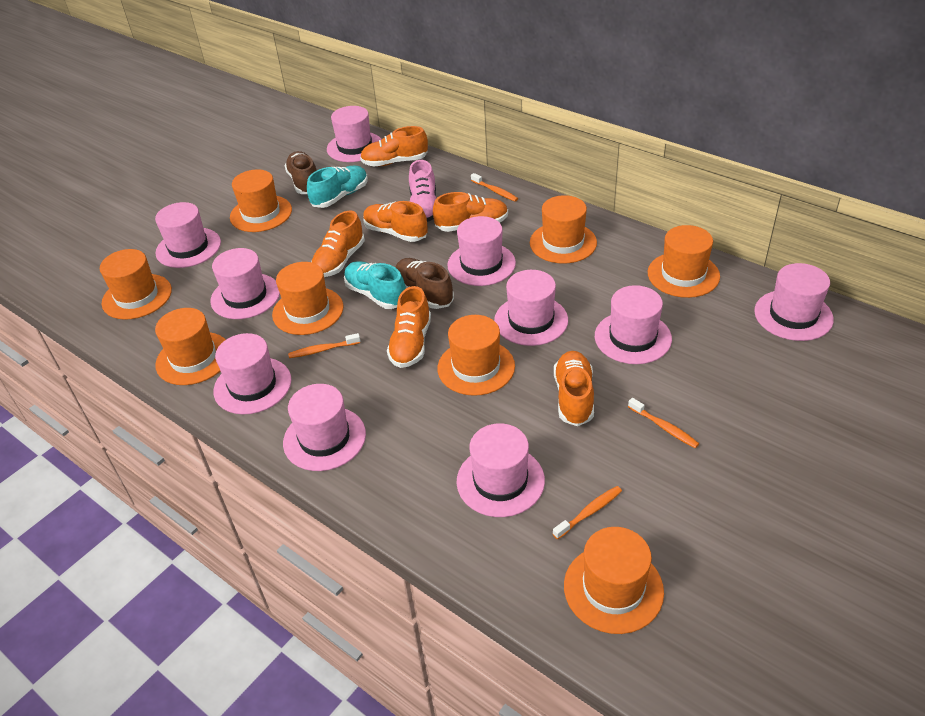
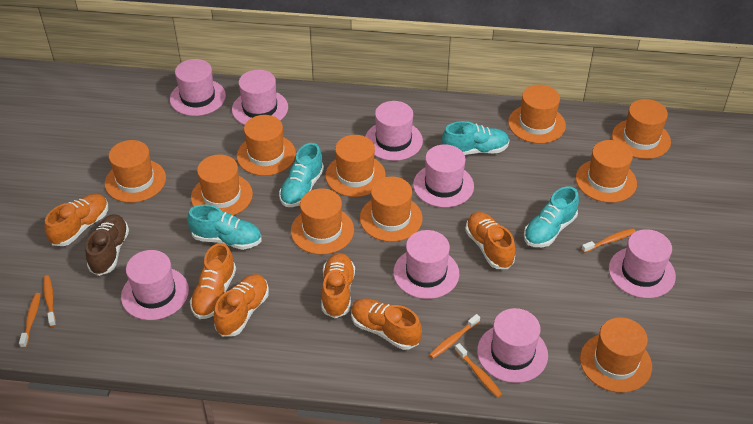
brown shoe: 2 -> 1
orange hat: 8 -> 10
orange toothbrush: 4 -> 5
pink hat: 10 -> 8
pink shoe: 1 -> 0
turquoise shoe: 2 -> 4

